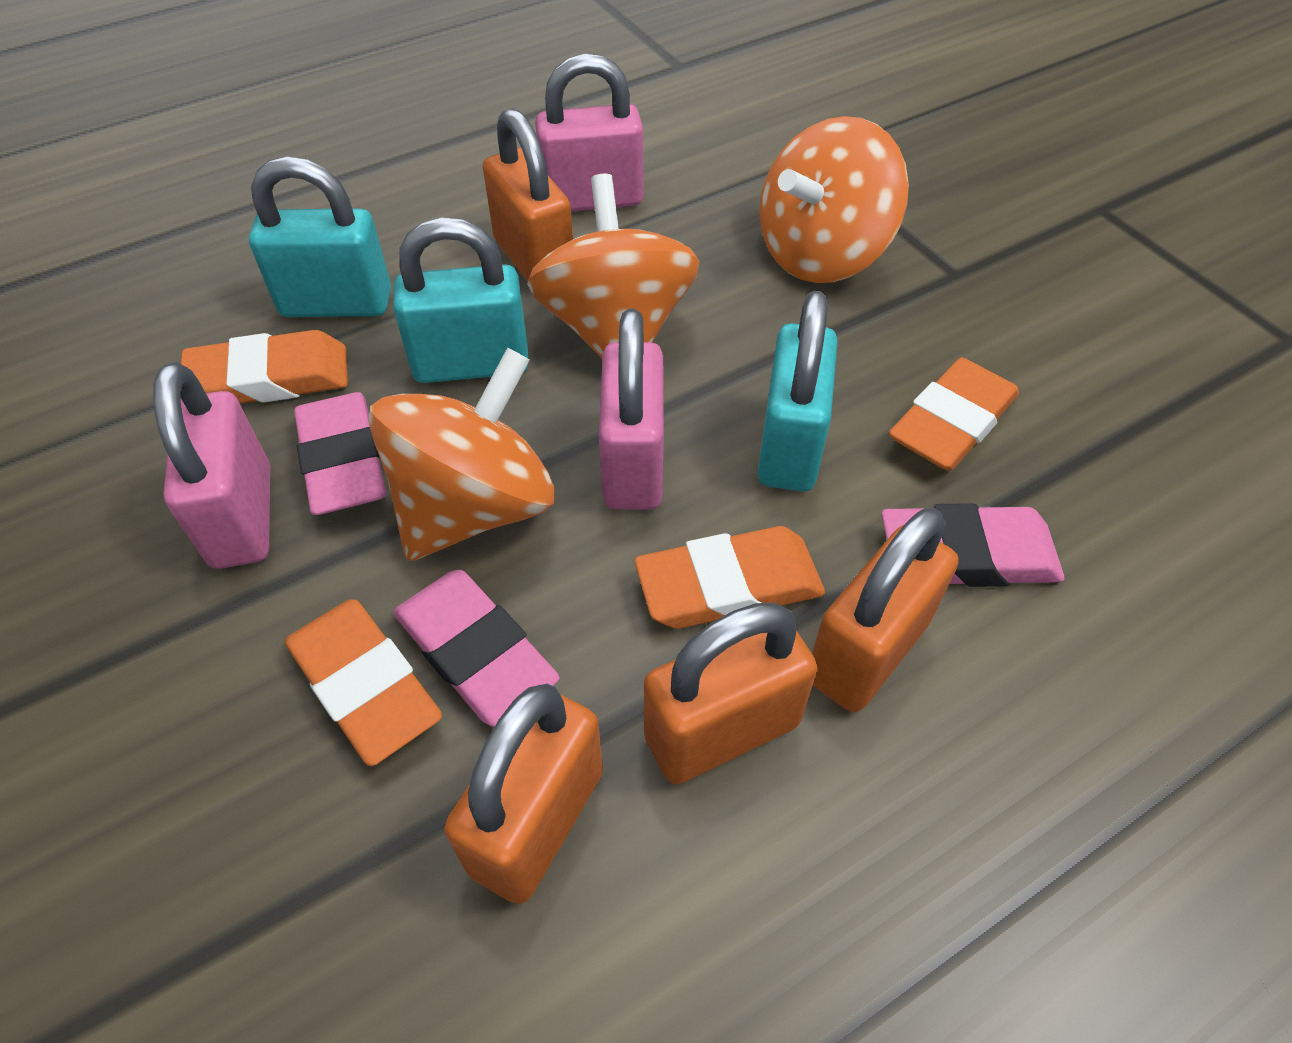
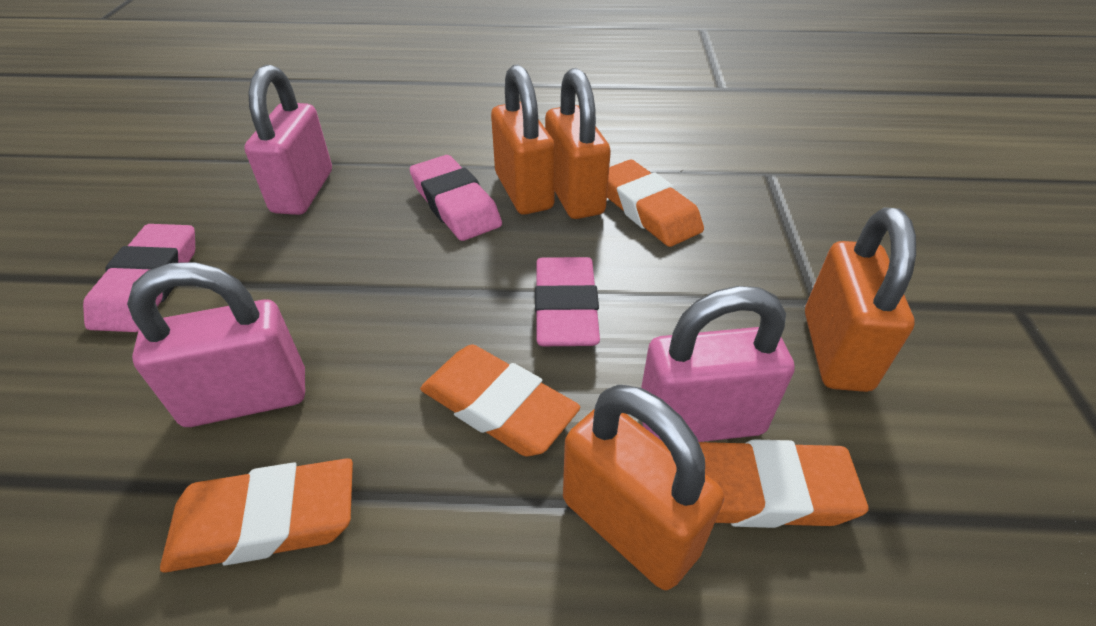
orange spinning top: 3 -> 0
turquoise padlock: 3 -> 0

